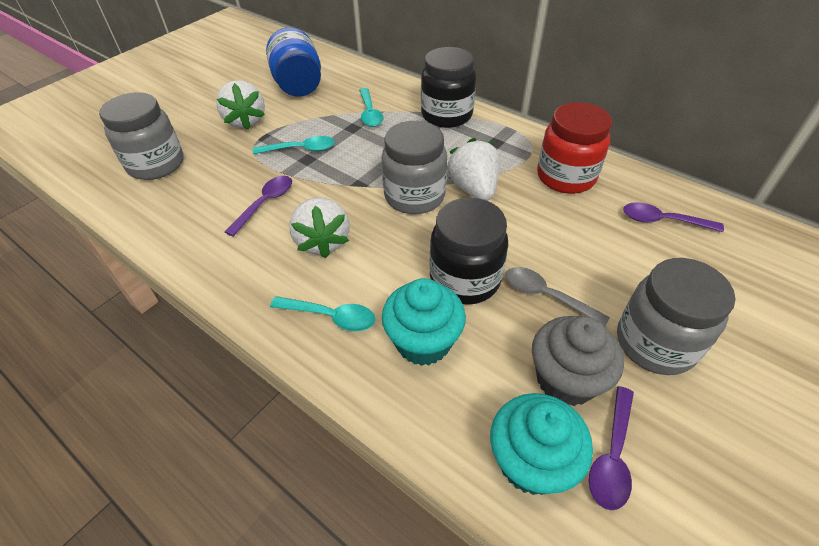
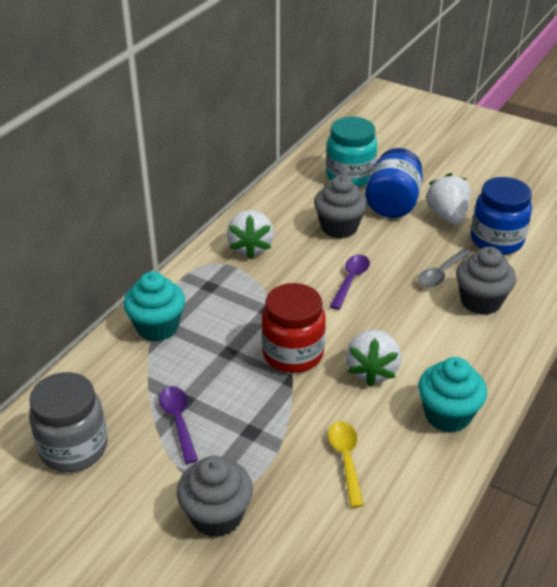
black jar: 2 -> 0
blue jar: 1 -> 2
grey cupcake: 1 -> 3
grey jar: 3 -> 1
purple spoon: 3 -> 2
turquoise jar: 0 -> 1
turquoise spoon: 3 -> 0
yellow spoon: 0 -> 1

